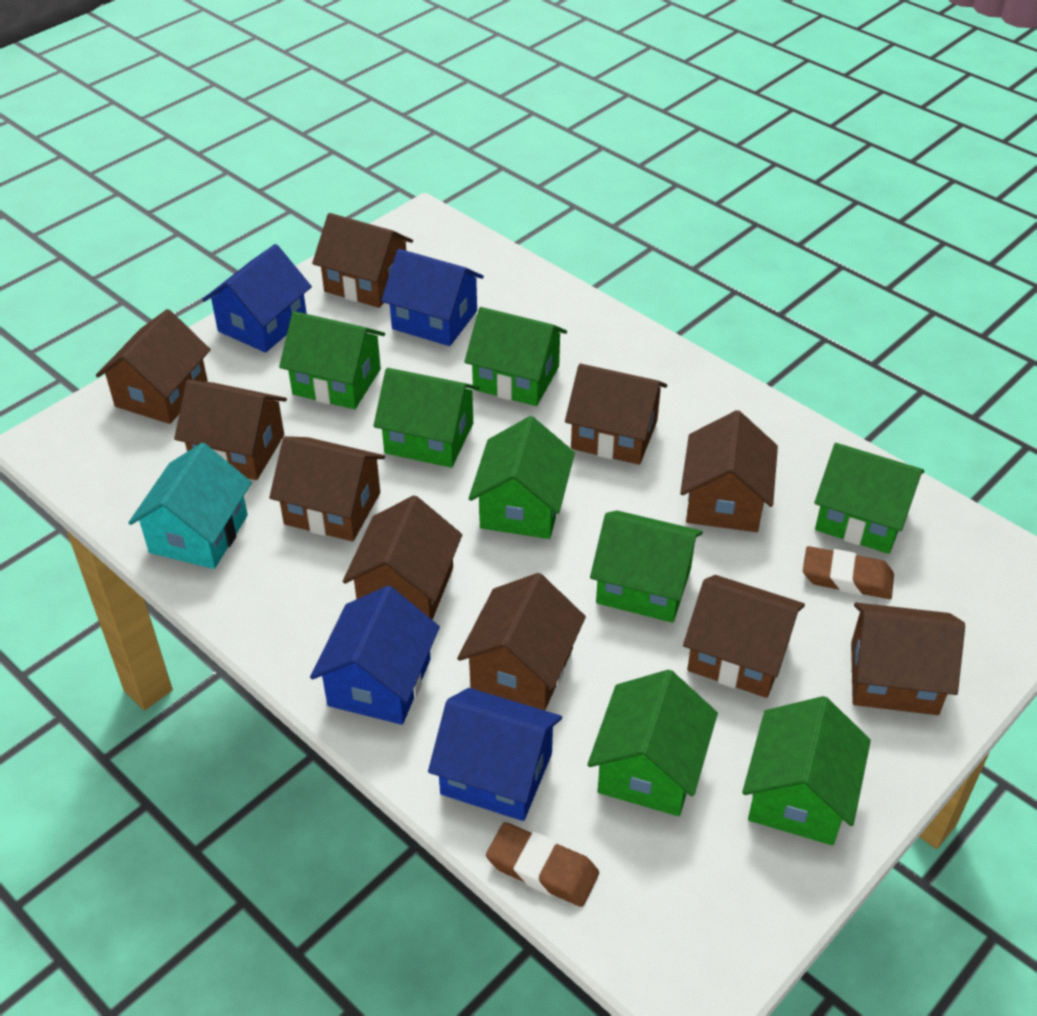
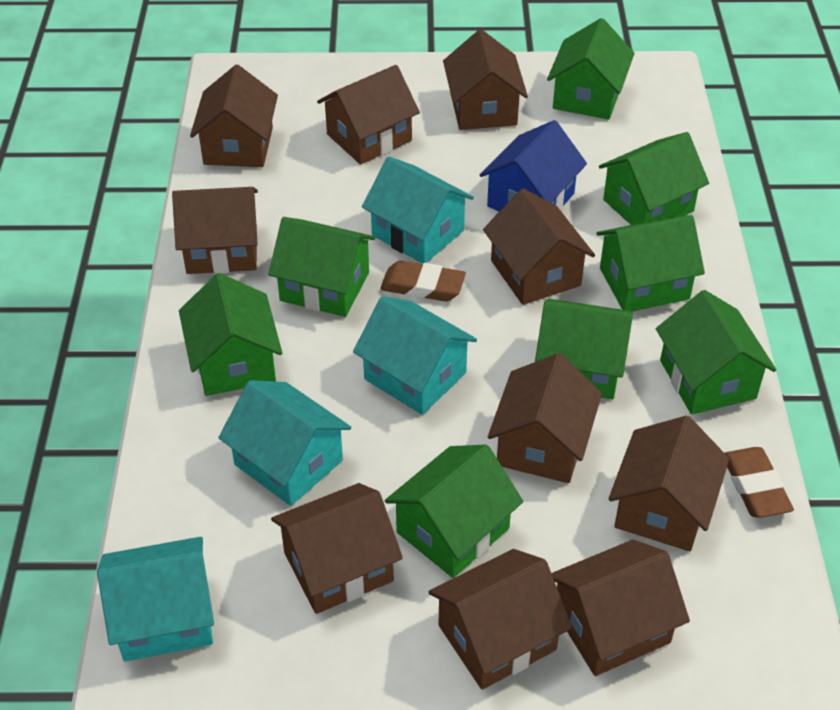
blue house: 4 -> 1
turquoise house: 1 -> 4

